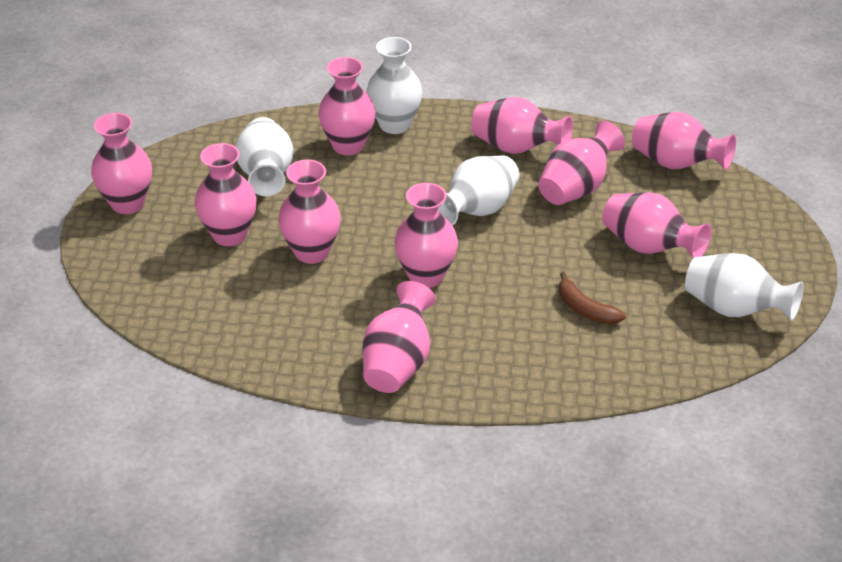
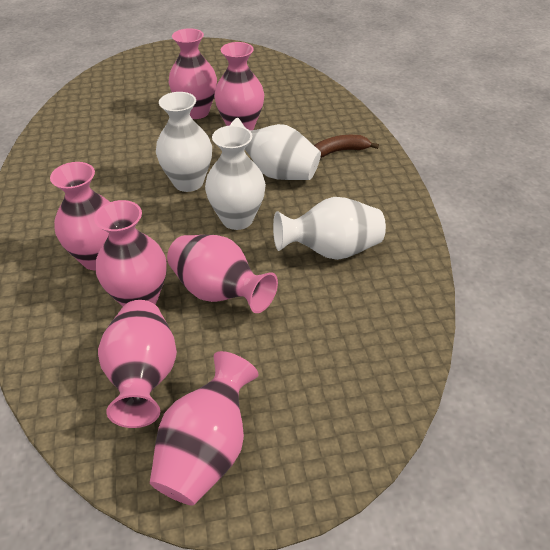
pink vase: 10 -> 7

